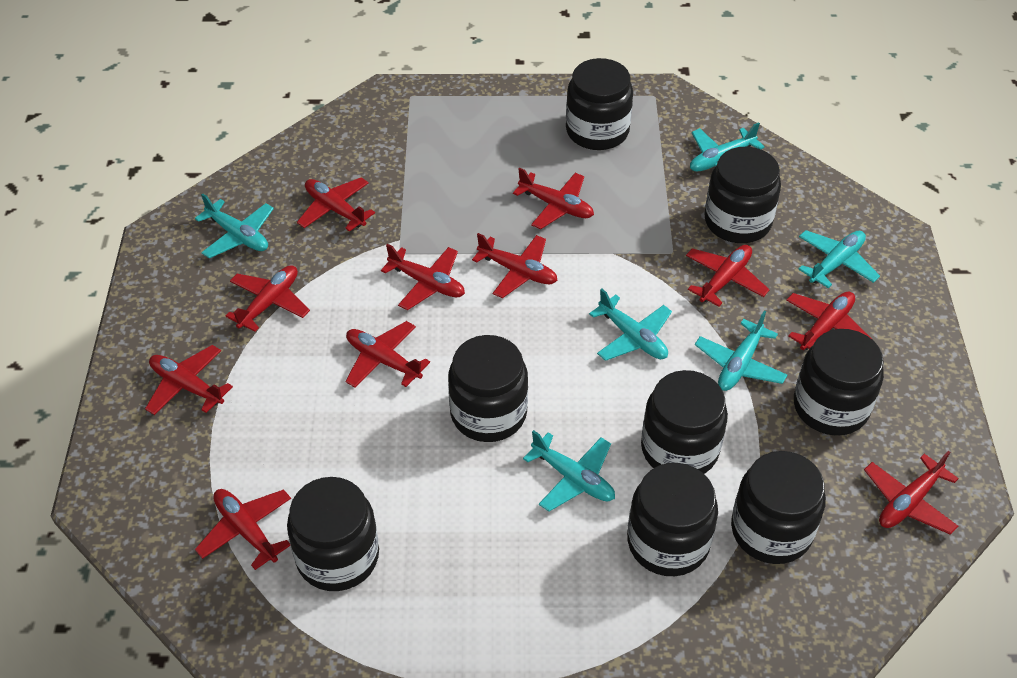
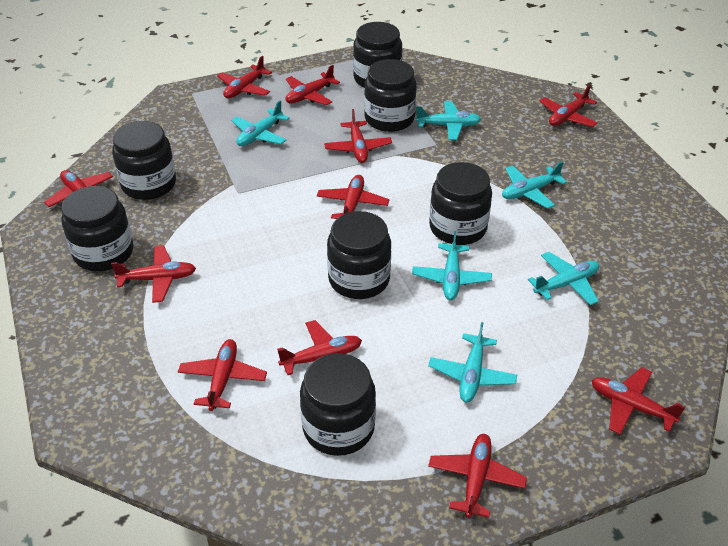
black jar: 8 -> 7

